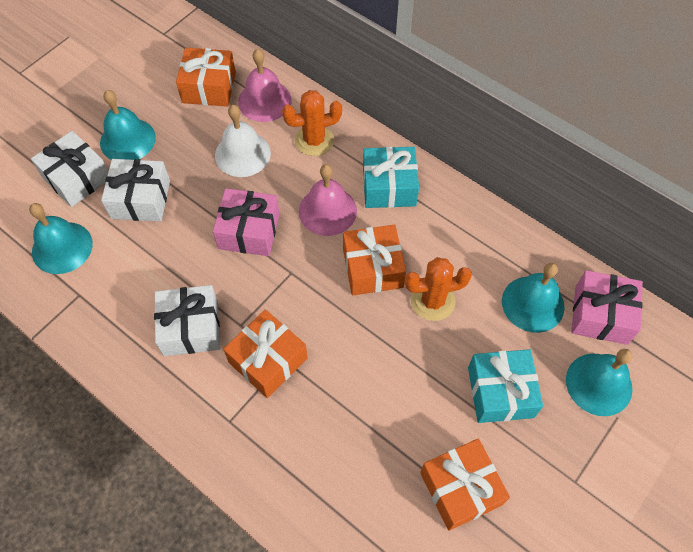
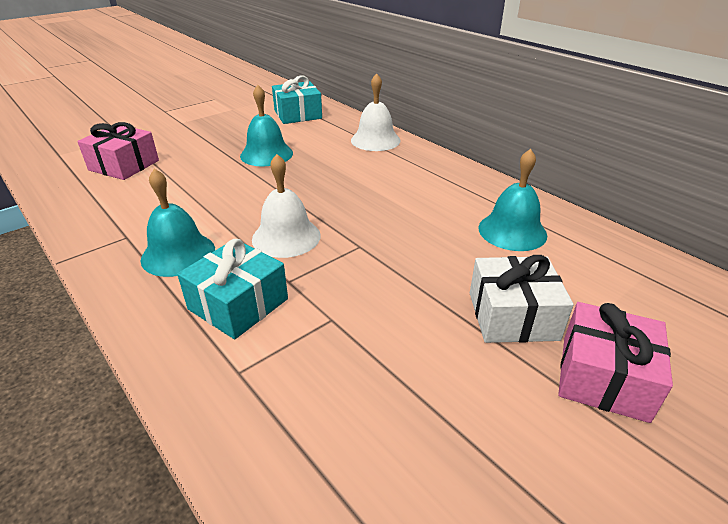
orange cactus: 2 -> 0
orange gift: 4 -> 0
pink bell: 2 -> 0
turquoise bell: 4 -> 3
white bell: 1 -> 2
white gift: 3 -> 1

